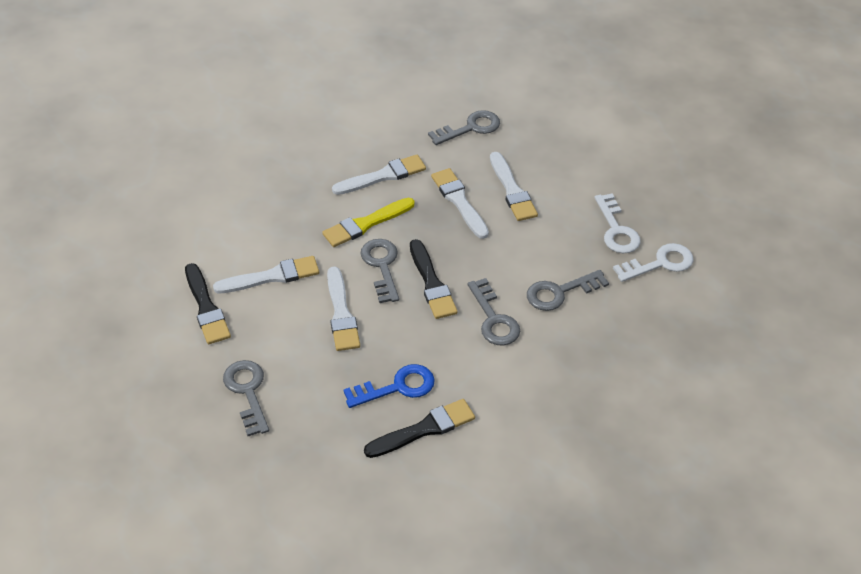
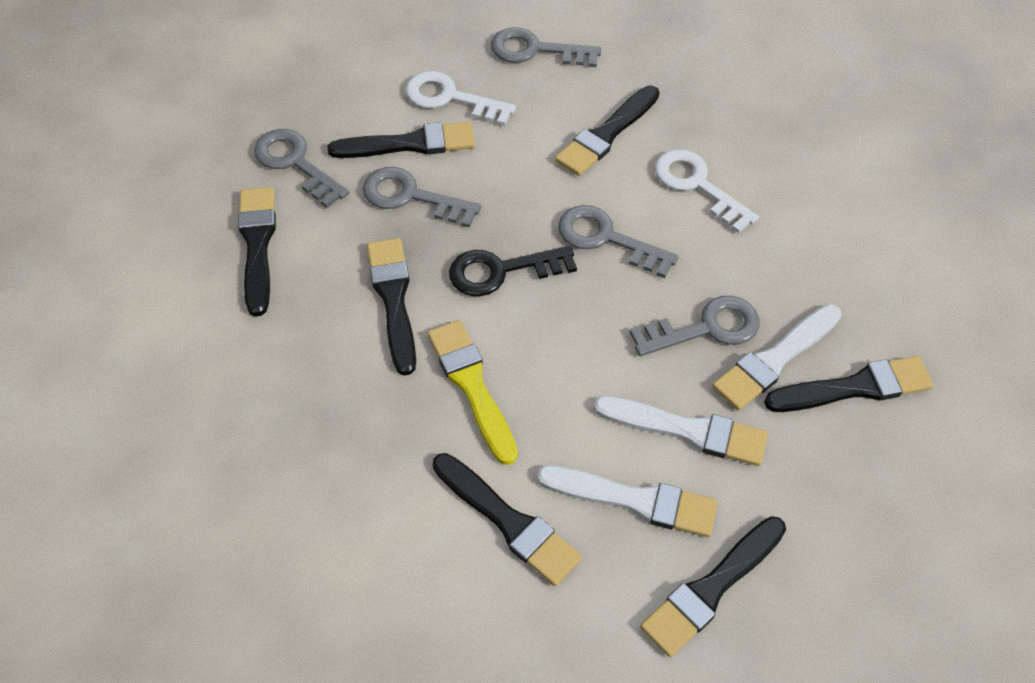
black brush: 3 -> 7
black key: 0 -> 1
blue key: 1 -> 0
white brush: 5 -> 3

